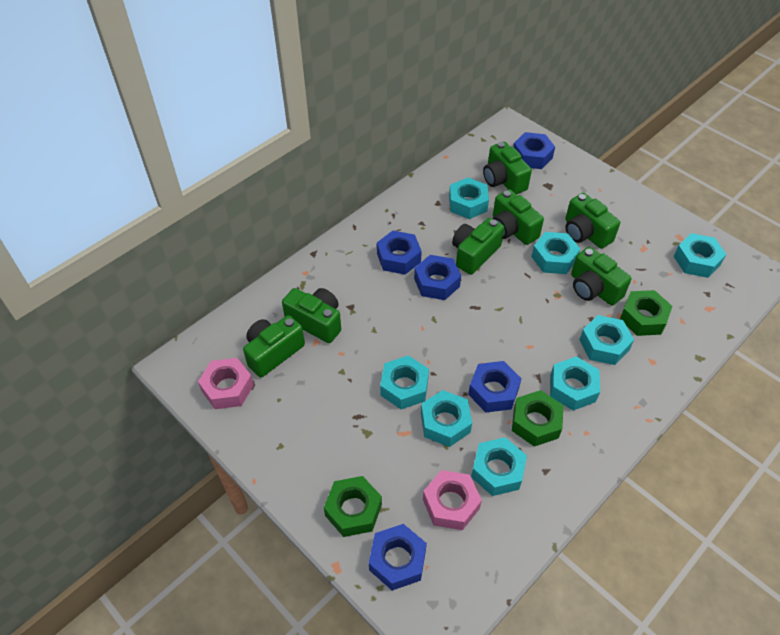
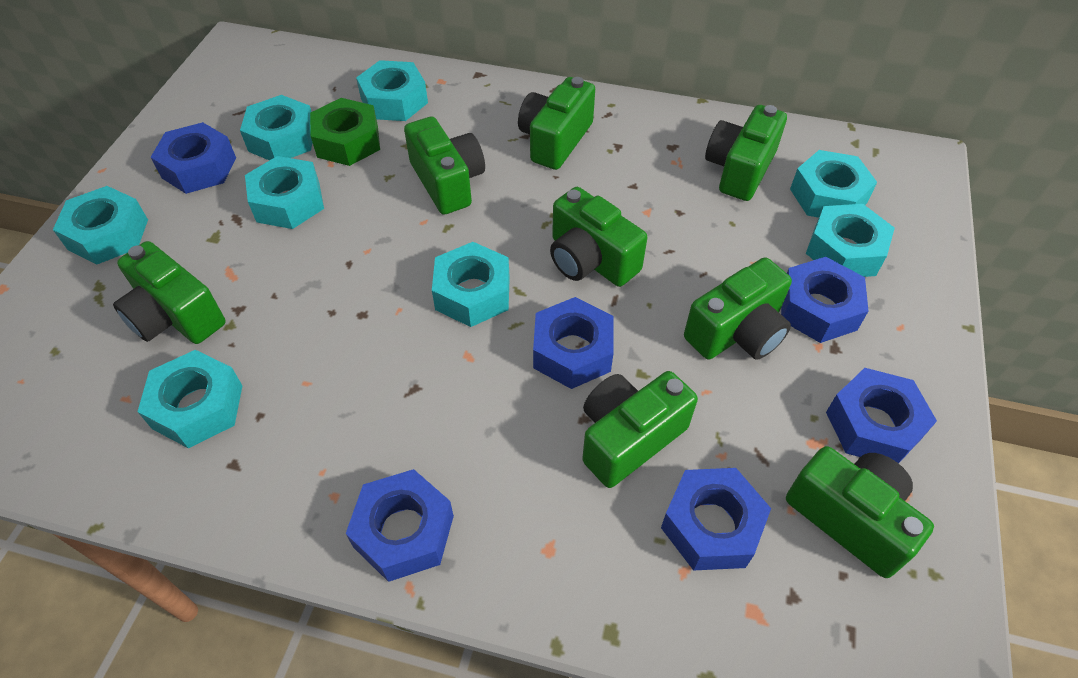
blue nut: 5 -> 6
green camera: 7 -> 8
green nut: 3 -> 1
pink nut: 2 -> 0

